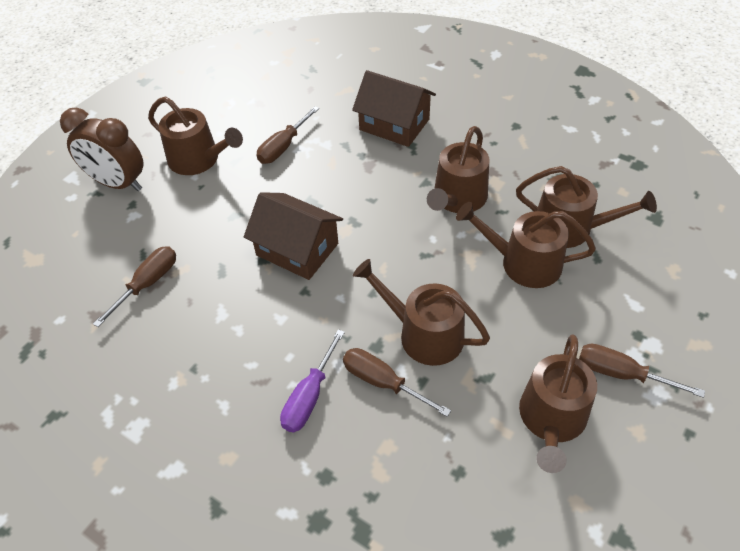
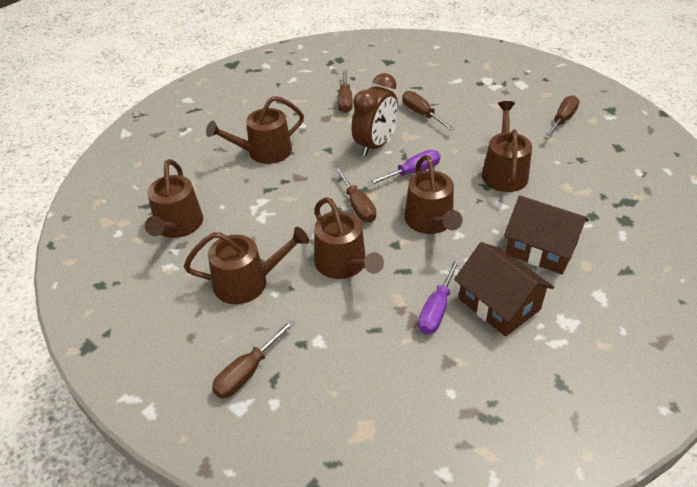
brown screwdriver: 4 -> 5
purple screwdriver: 1 -> 2

